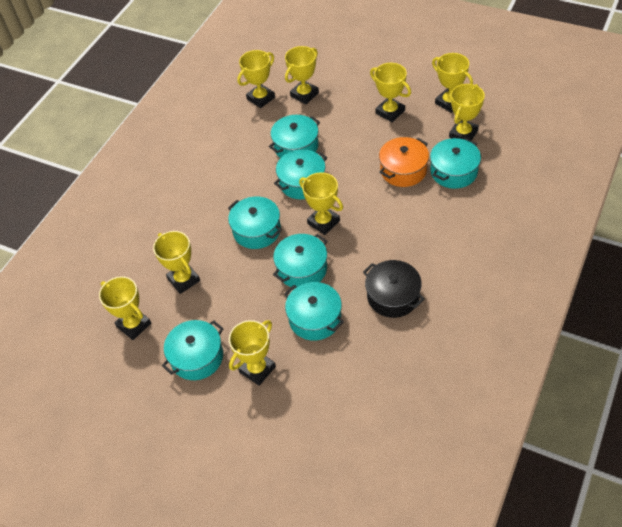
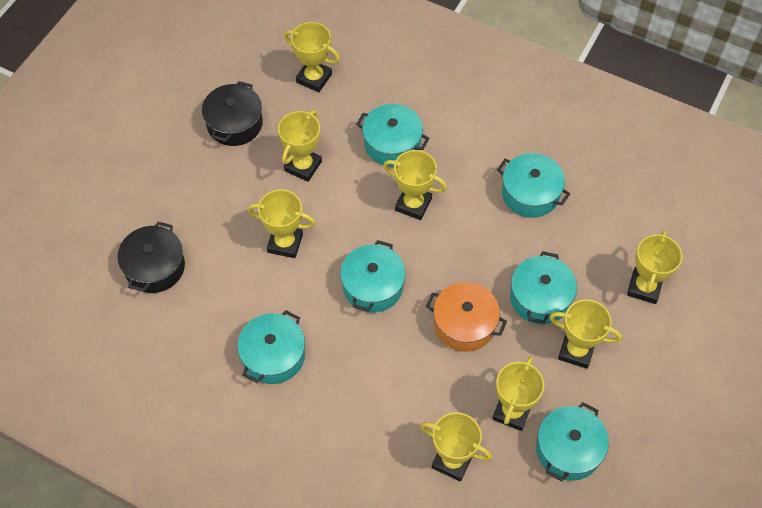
black pot: 1 -> 2
turquoise pot: 7 -> 6
yellow trophy: 9 -> 8

